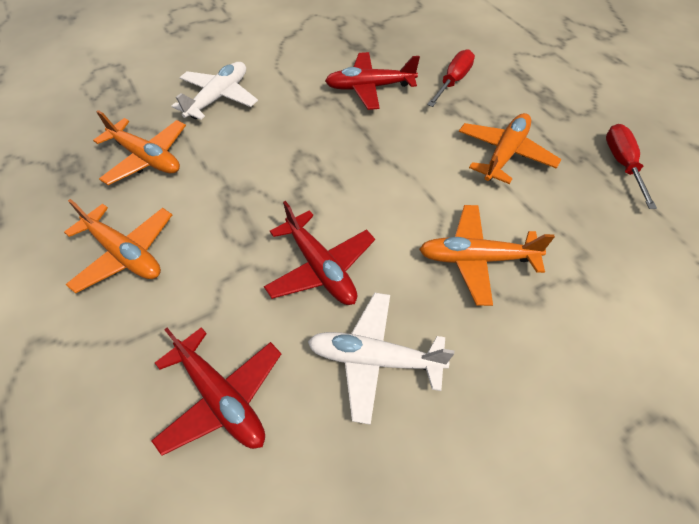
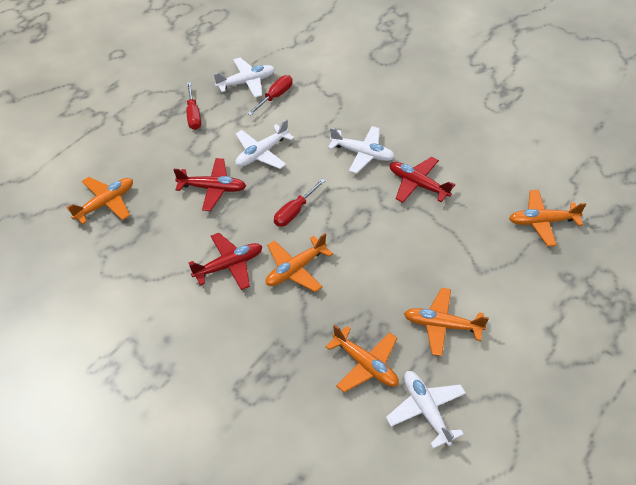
orange plane: 4 -> 5
red screwdriver: 2 -> 3
white plane: 2 -> 4

